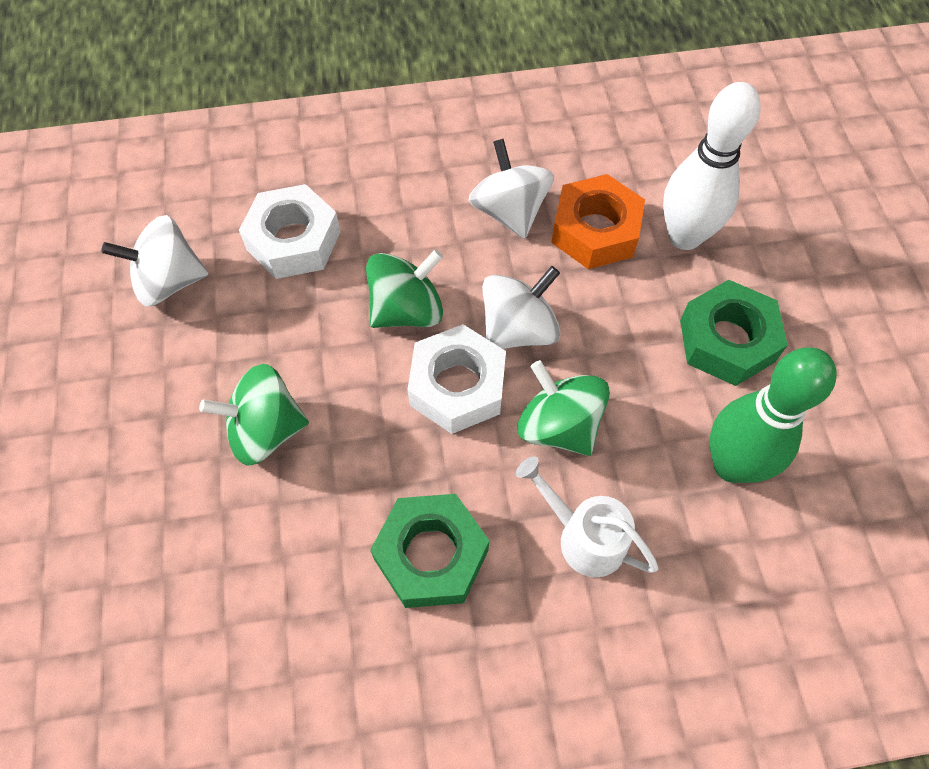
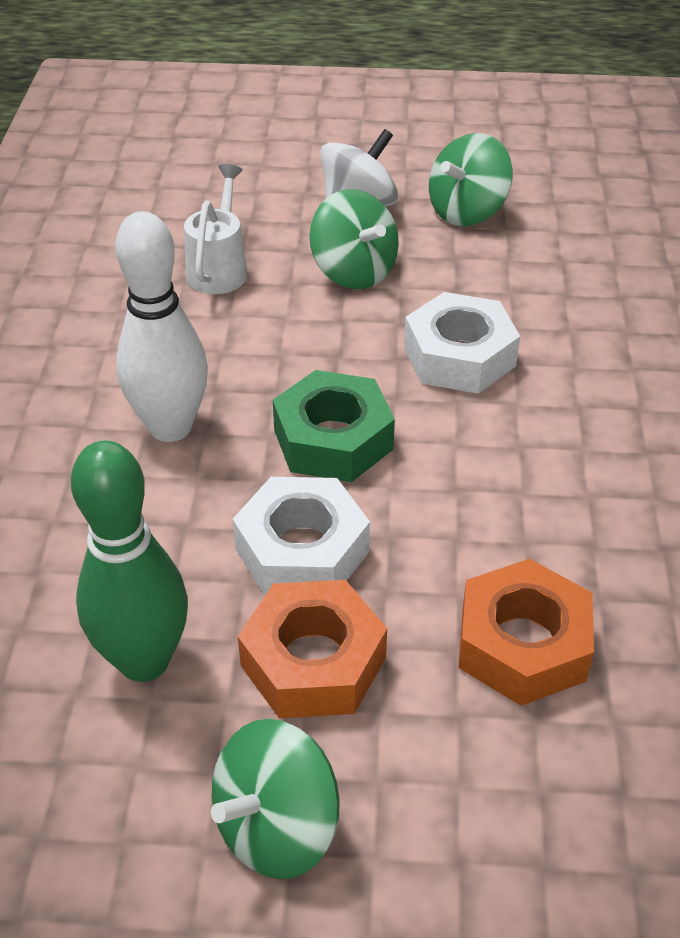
green nut: 2 -> 1
orange nut: 1 -> 2
white spinning top: 3 -> 1

